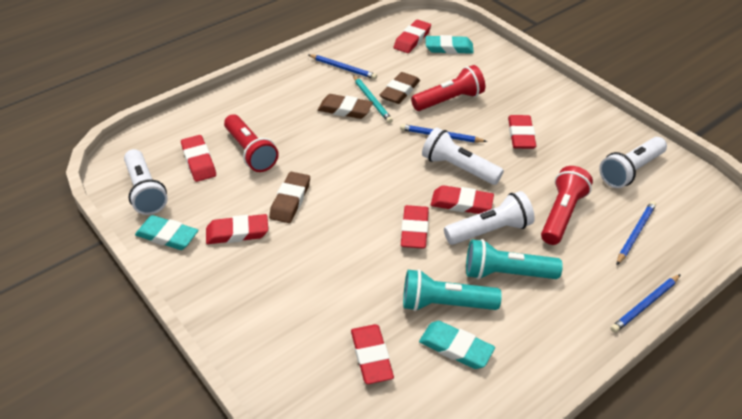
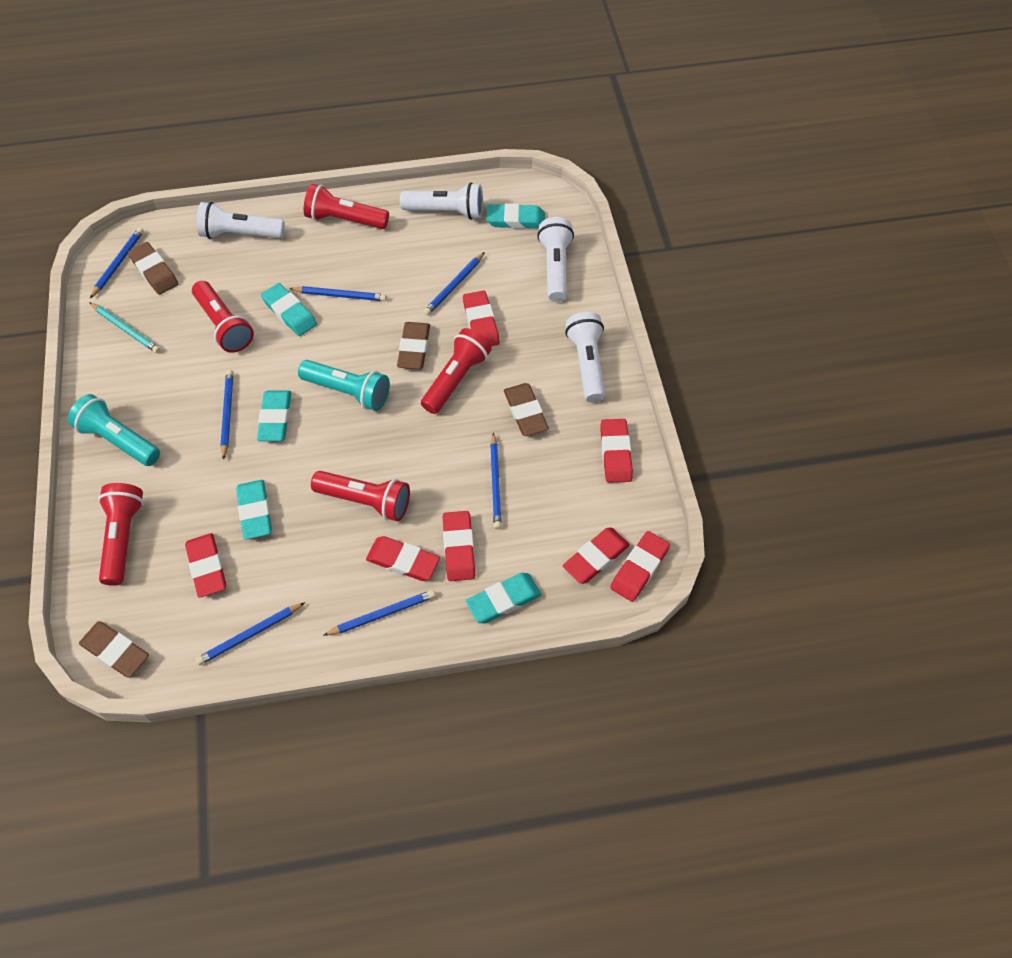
blue pencil: 4 -> 7
brown eraser: 3 -> 4
red flashlight: 3 -> 5
turquoise eraser: 3 -> 5

